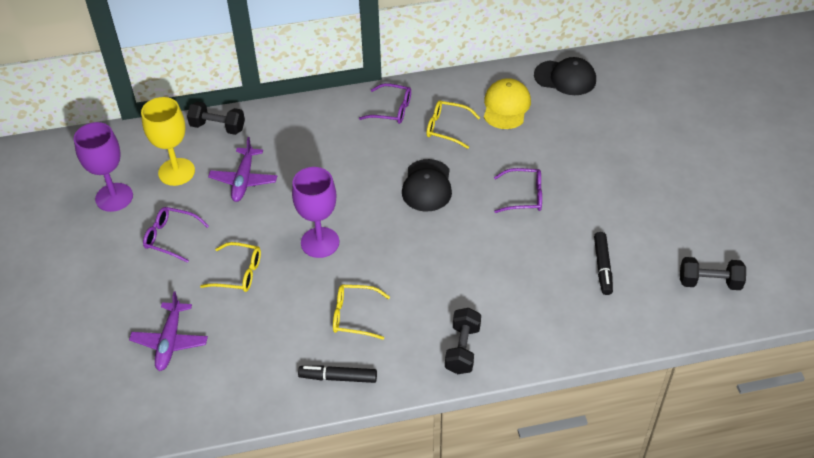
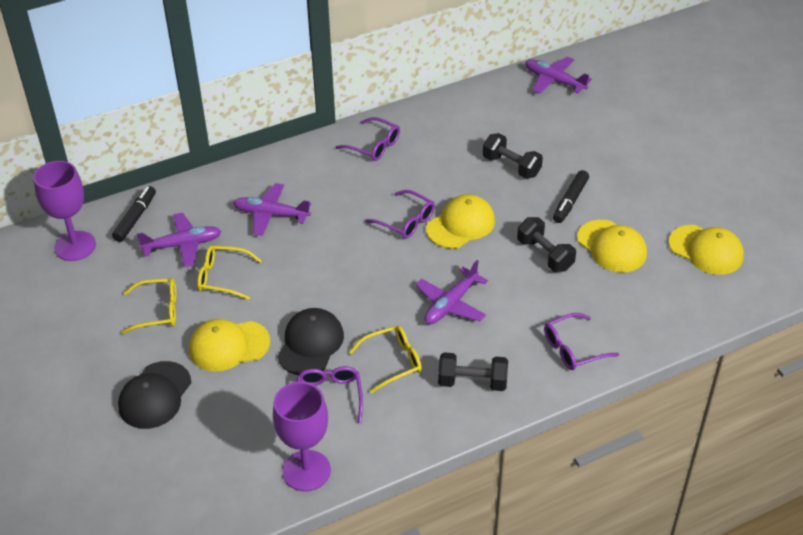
purple glasses: 3 -> 4
purple plane: 2 -> 4
yellow cap: 1 -> 4
yellow goblet: 1 -> 0

